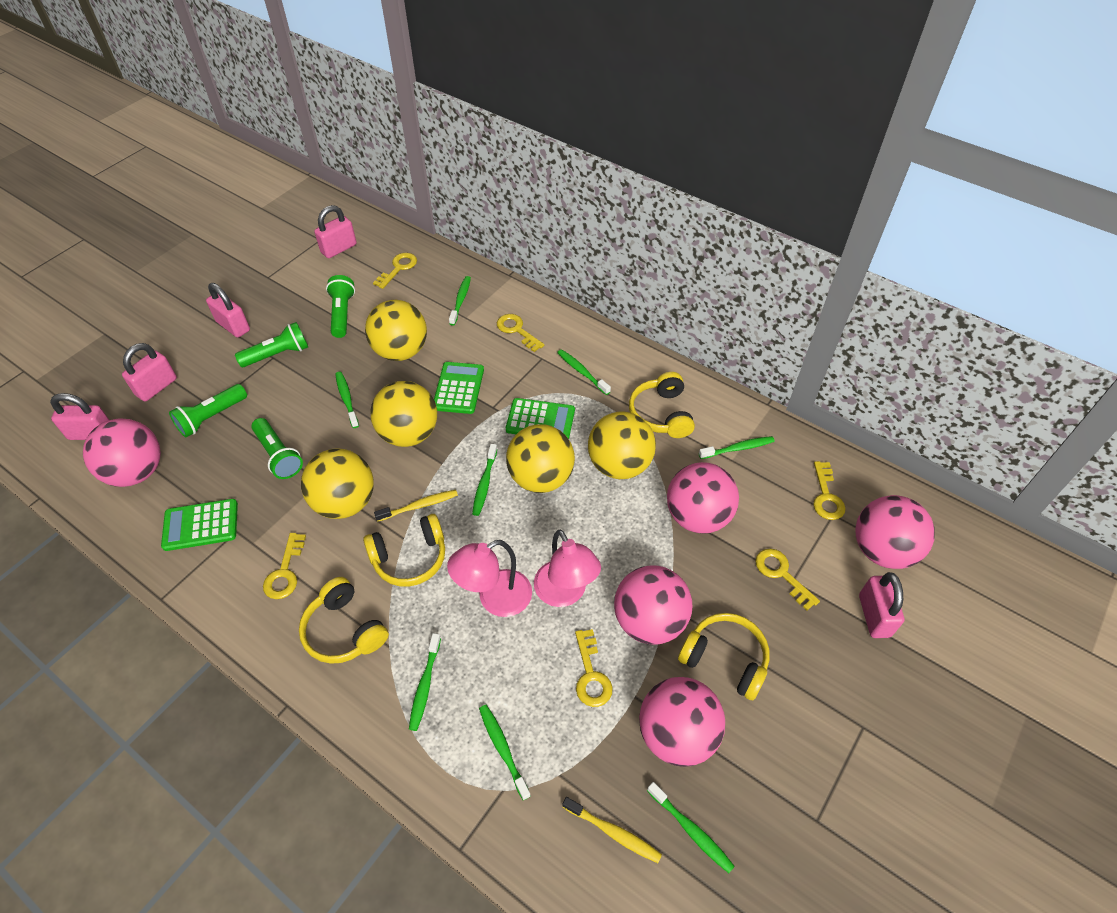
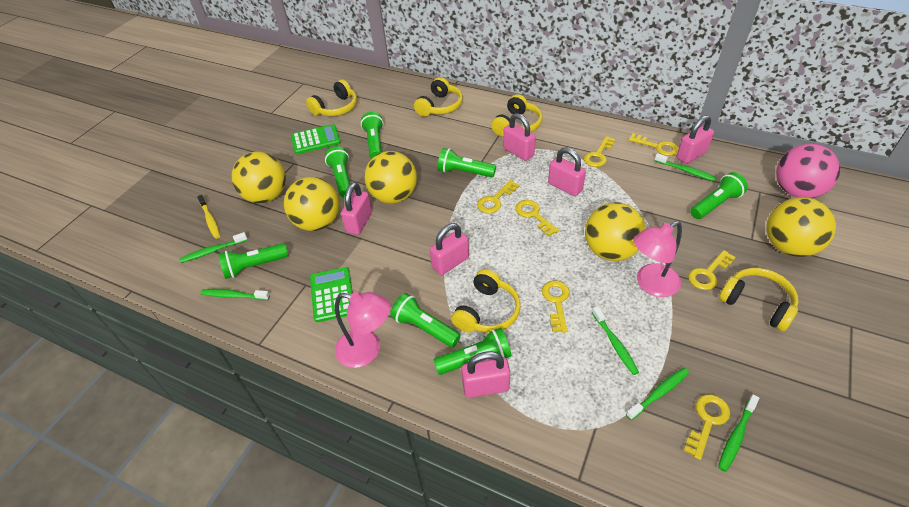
green calculator: 3 -> 2
green flashlight: 4 -> 7
green toothbrush: 8 -> 6
pink ball: 5 -> 1
pink padlock: 5 -> 6
yellow headphones: 4 -> 5
yellow key: 6 -> 7
yellow toothbrush: 2 -> 1

